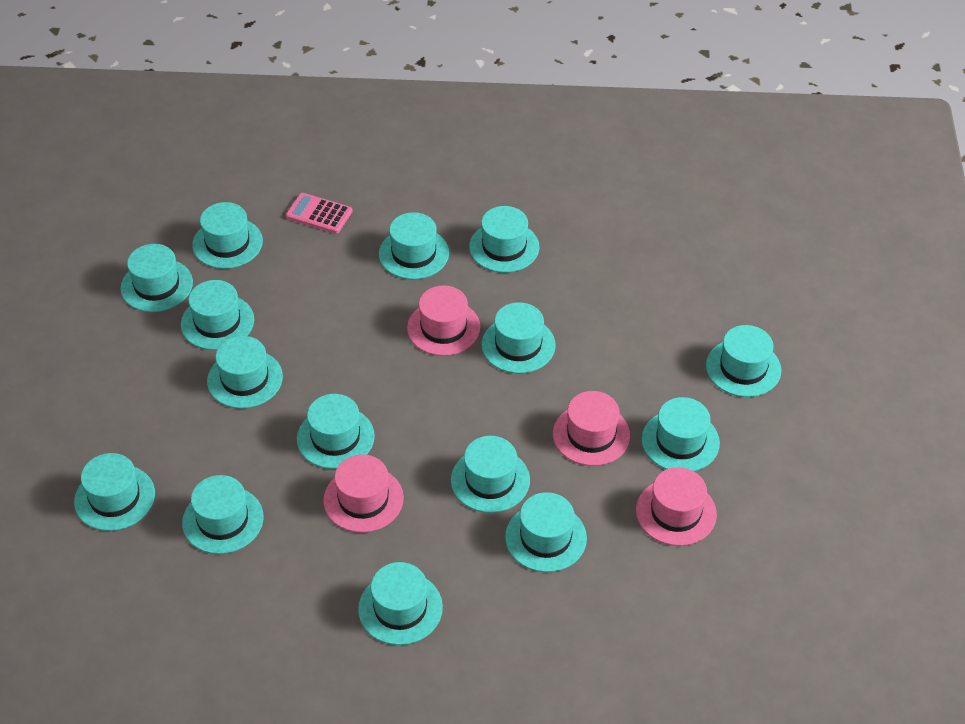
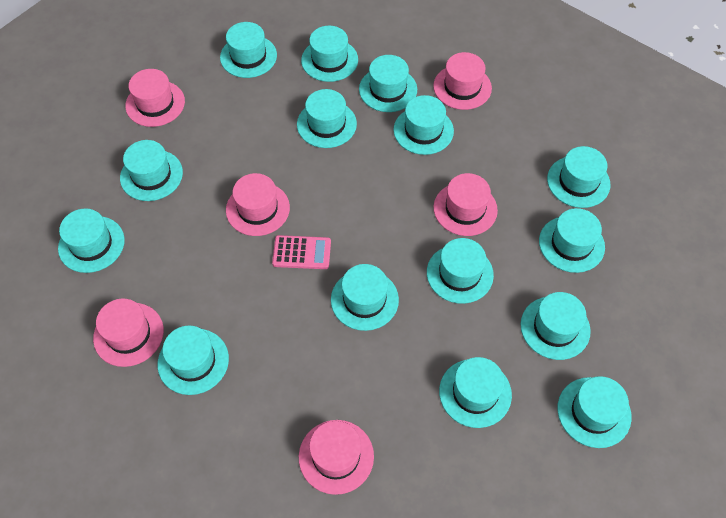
pink hat: 4 -> 6

